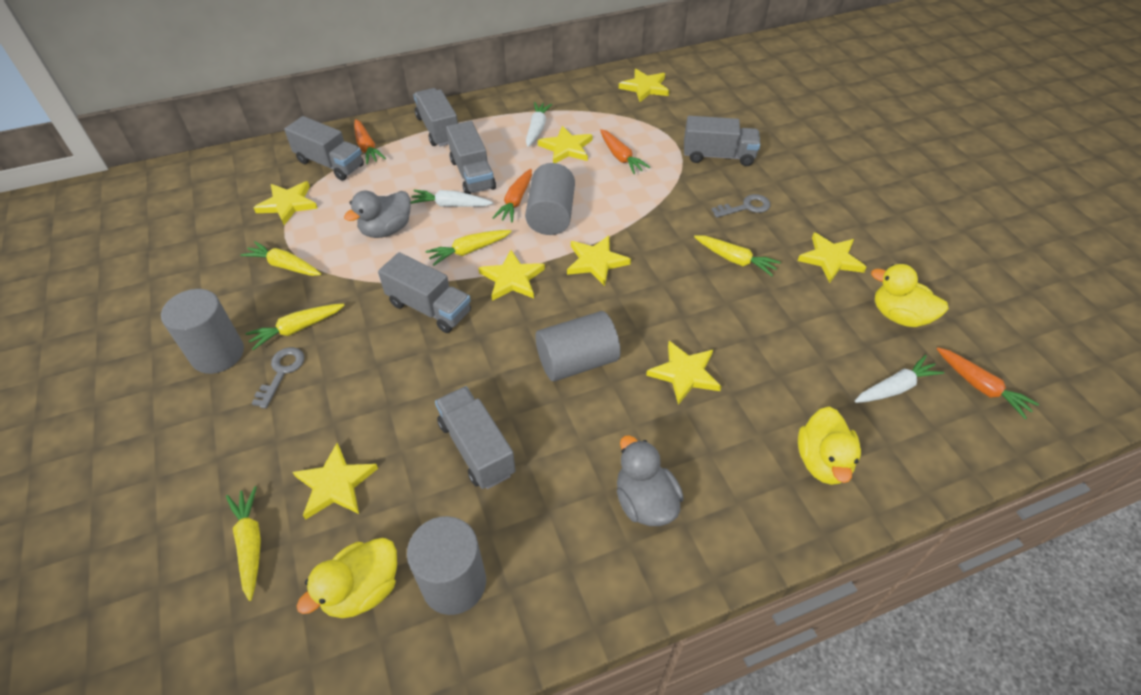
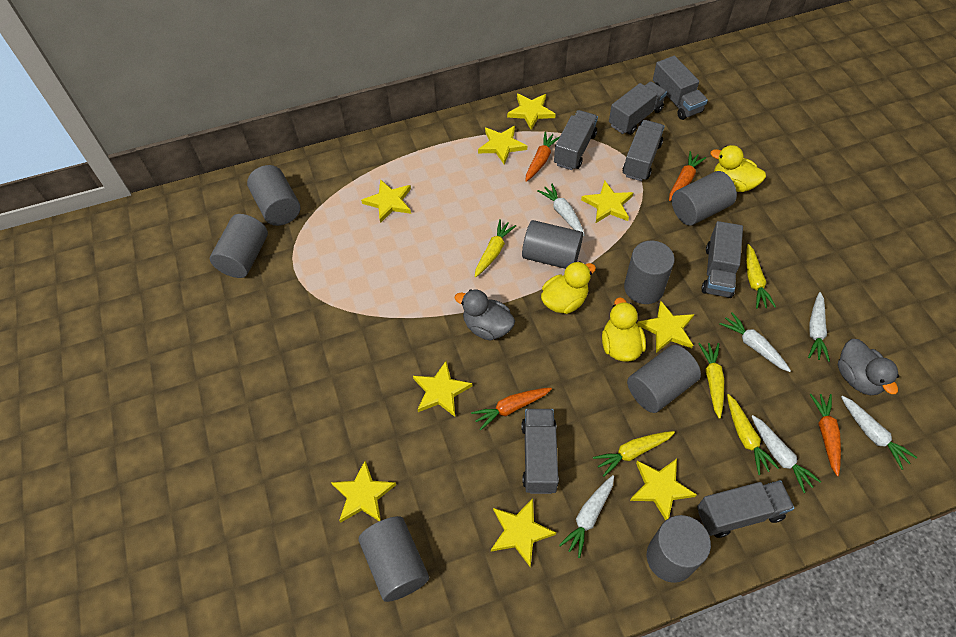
grey cylinder: 4 -> 8
grey key: 2 -> 0
grey truck: 6 -> 7
white carrot: 3 -> 6
yellow star: 8 -> 9

